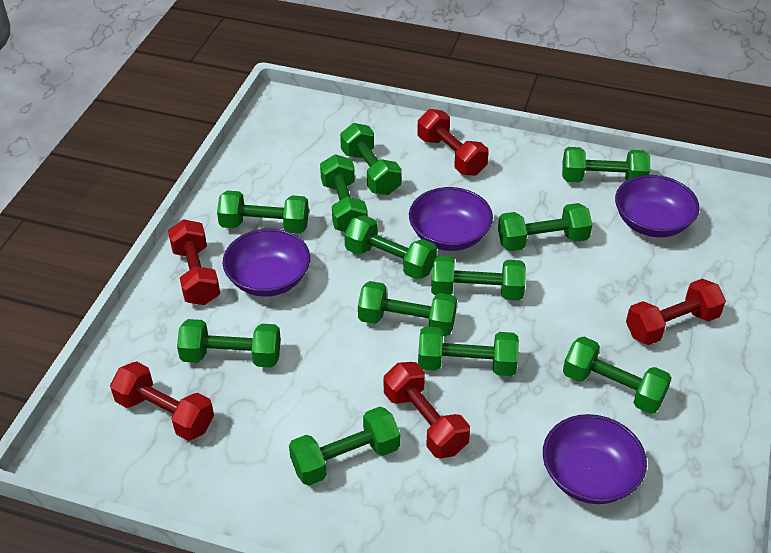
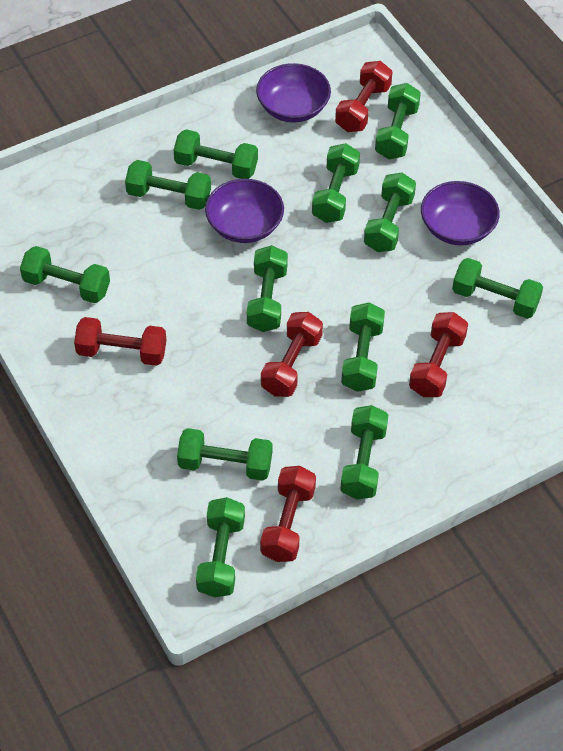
purple bowl: 4 -> 3

